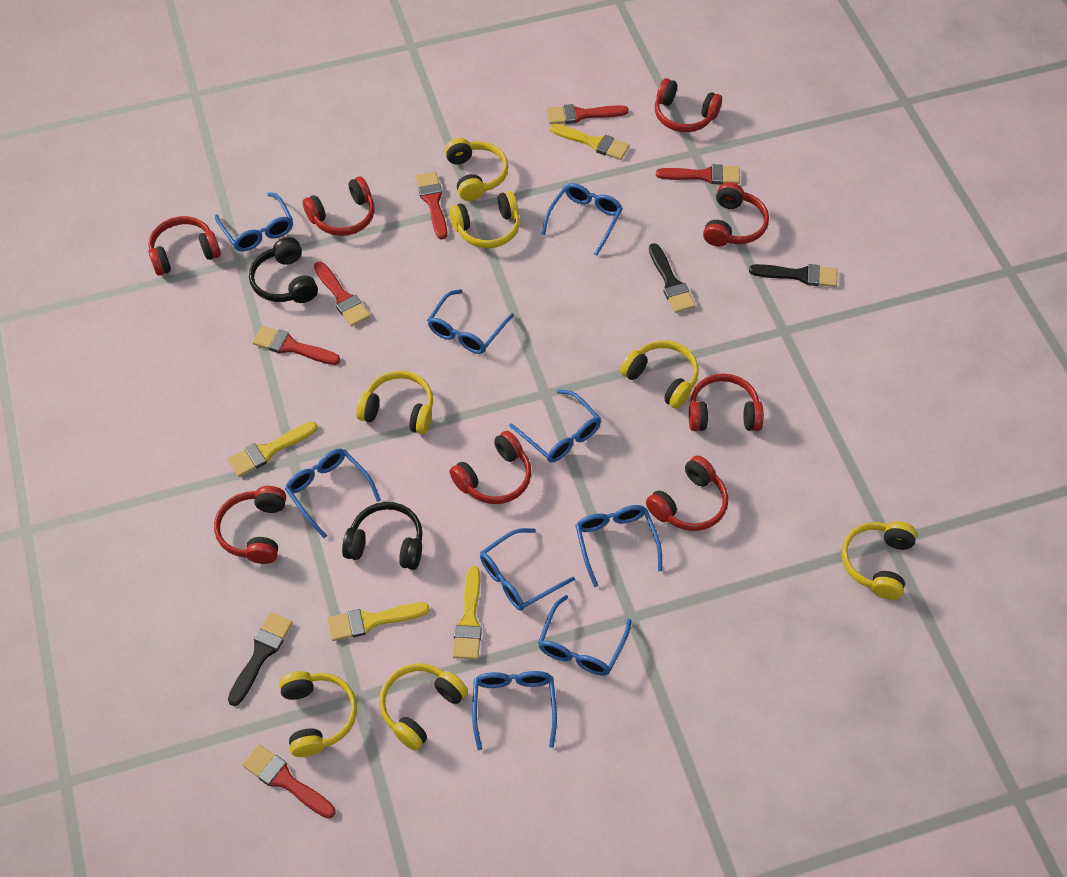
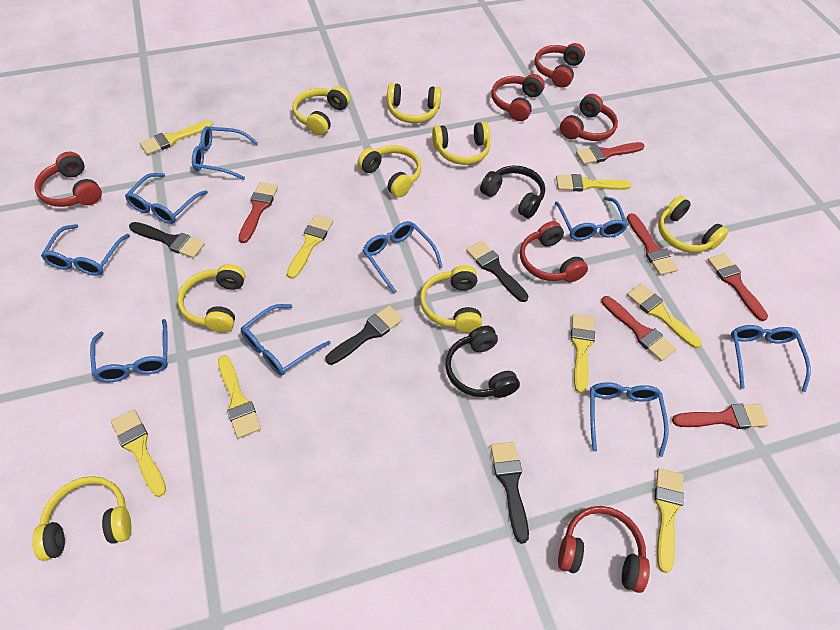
black brush: 3 -> 4
red headphones: 8 -> 6
yellow brush: 4 -> 8
yellow headphones: 7 -> 8

